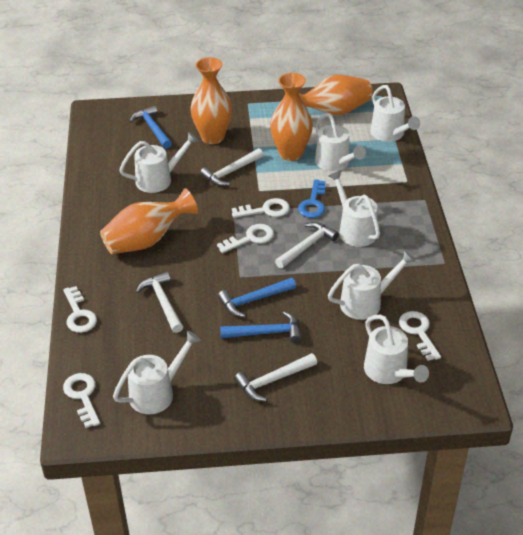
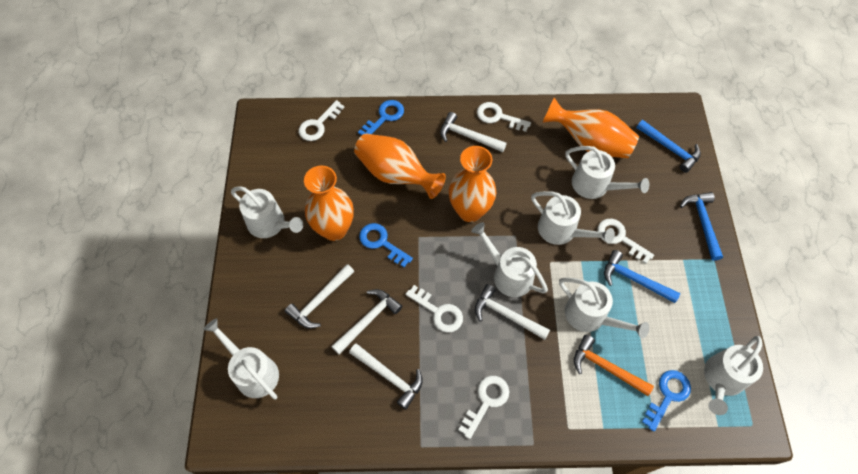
blue key: 1 -> 3
orange hammer: 0 -> 1
white hammer: 4 -> 5

